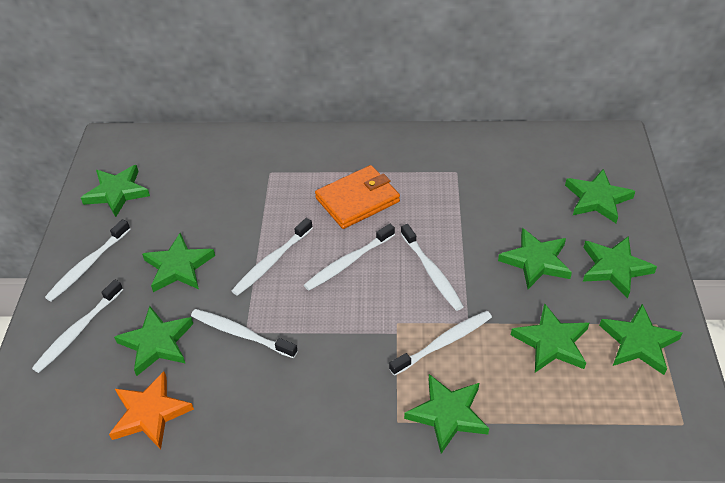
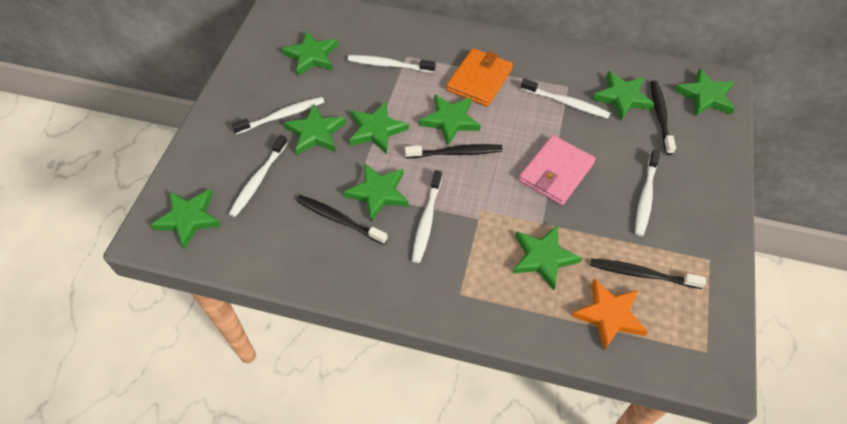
black toothbrush: 0 -> 4
pink wallet: 0 -> 1
white toothbrush: 7 -> 6

